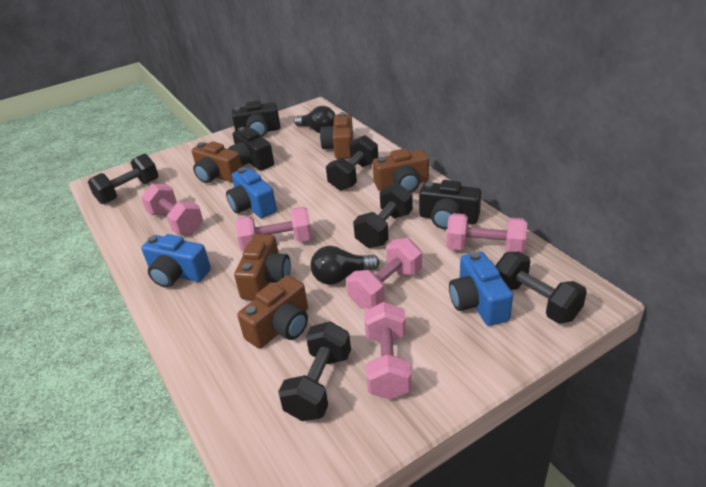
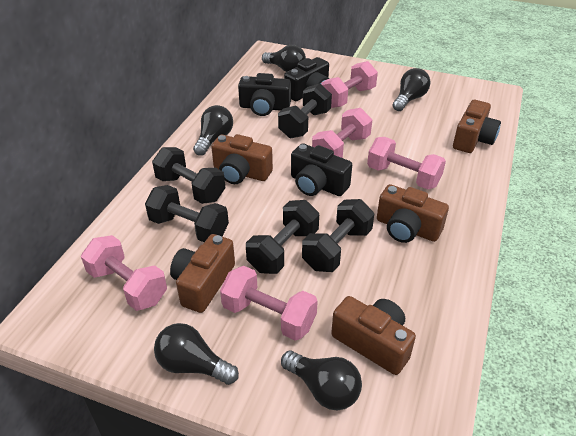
black light bulb: 2 -> 5
blue camera: 3 -> 0

